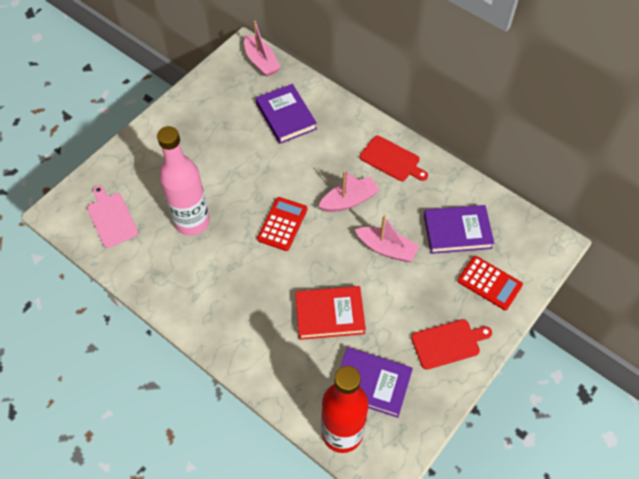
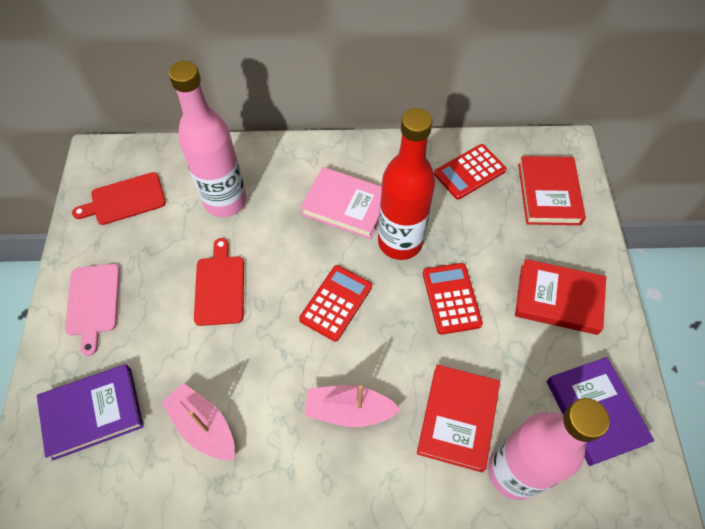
pink boat: 3 -> 2
pink book: 0 -> 1
pink bottle: 1 -> 2
purple book: 3 -> 2
red book: 1 -> 3
red calculator: 2 -> 3

